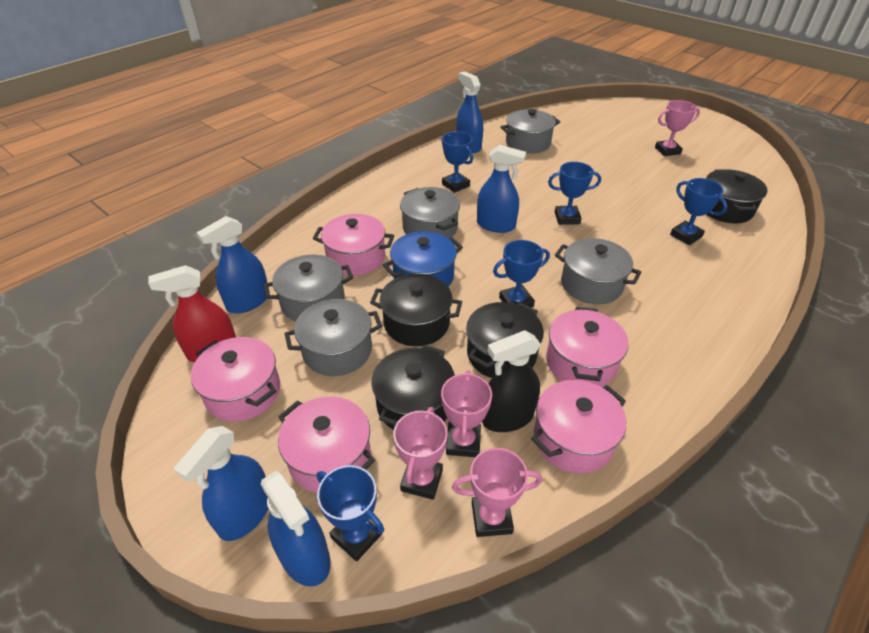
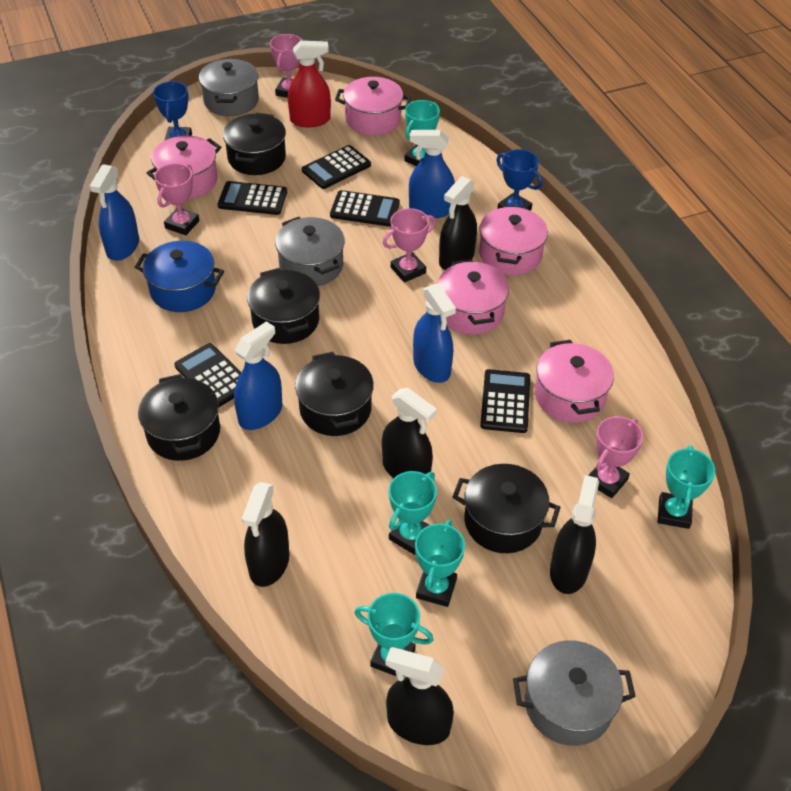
black calculator: 0 -> 5
black pot: 4 -> 5
black spray bottle: 1 -> 5
blue spray bottle: 5 -> 4
blue trophy: 5 -> 2
grey pot: 5 -> 3
turquoise trophy: 0 -> 5

